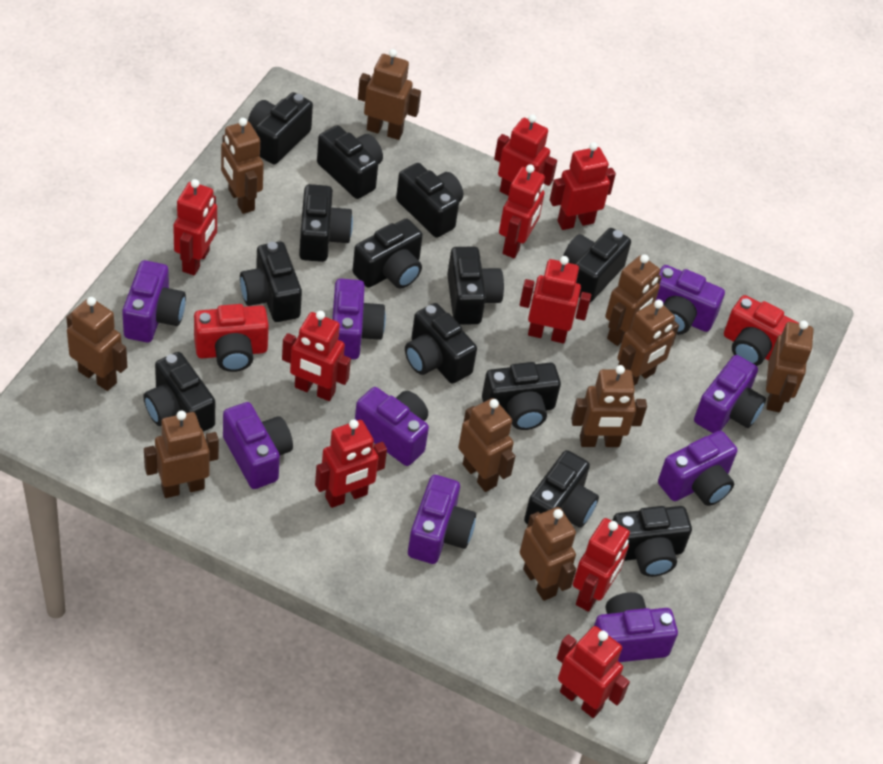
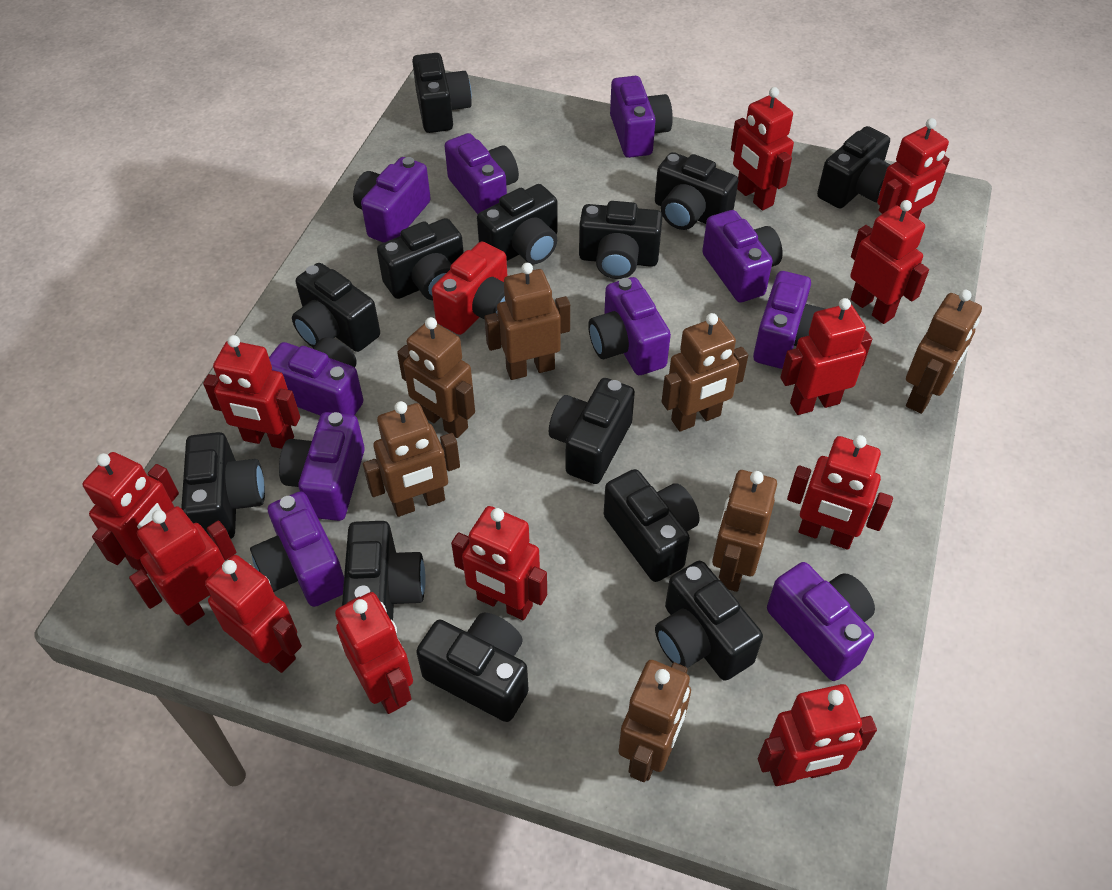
brown robot: 10 -> 7
purple camera: 9 -> 10
red camera: 2 -> 1
red robot: 9 -> 12

